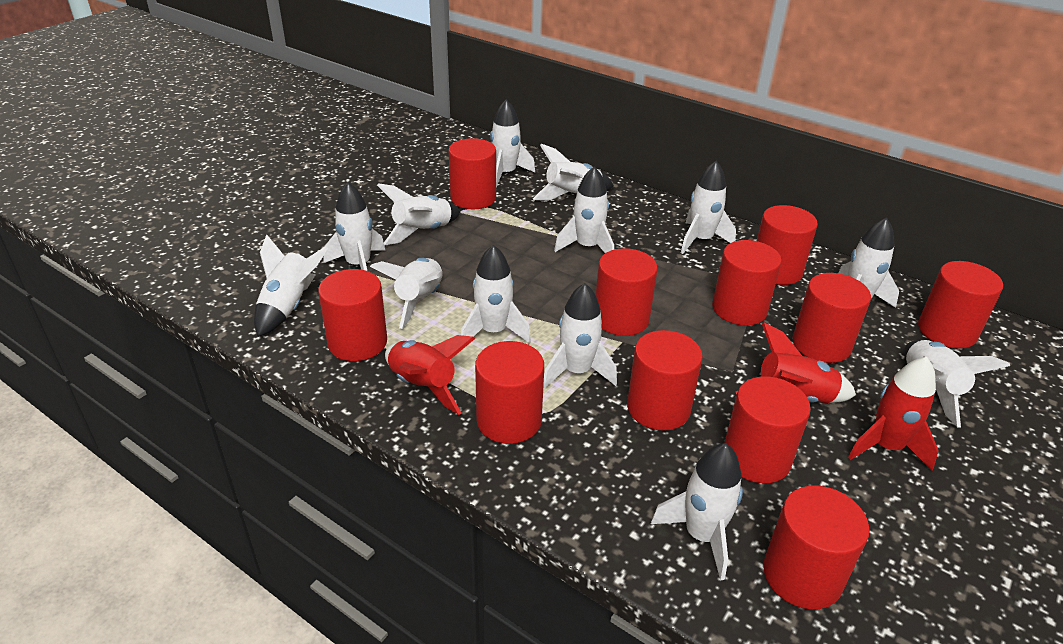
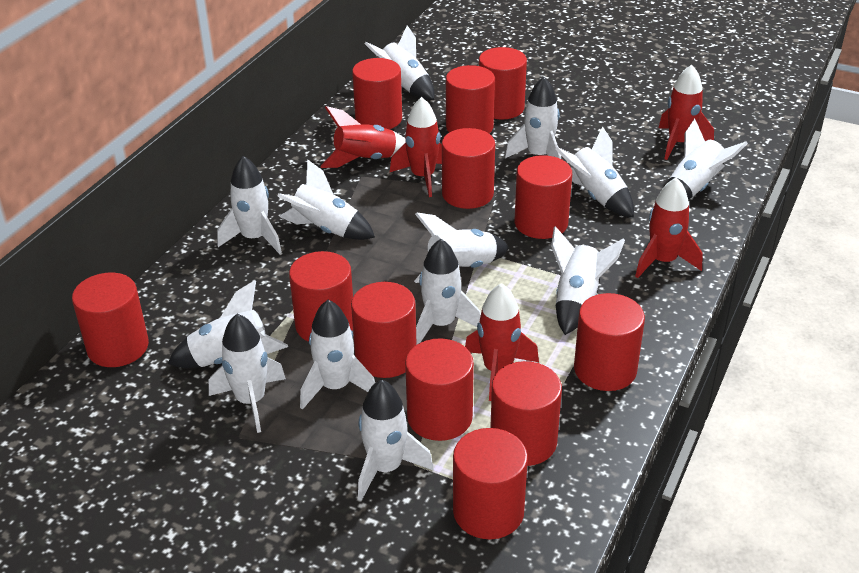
red cylinder: 11 -> 12
red rocket: 3 -> 5

